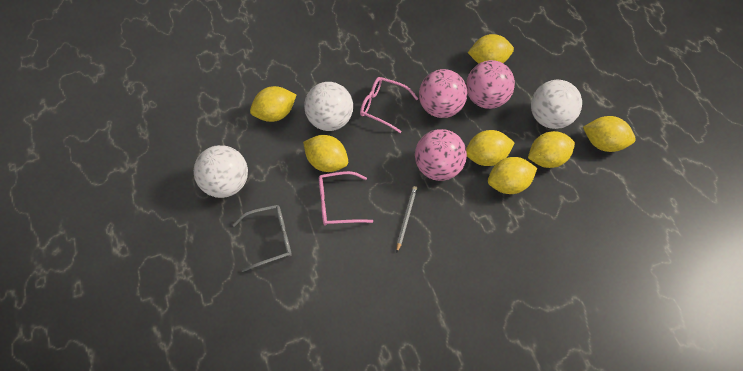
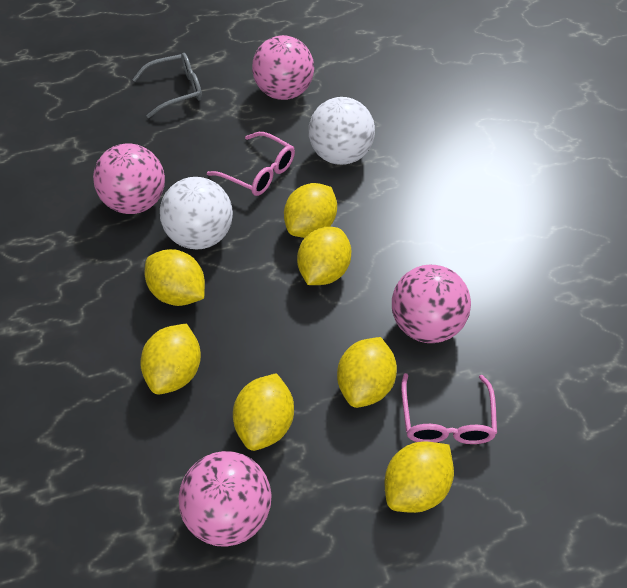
grey pencil: 1 -> 0
pink ball: 3 -> 4
white ball: 3 -> 2

